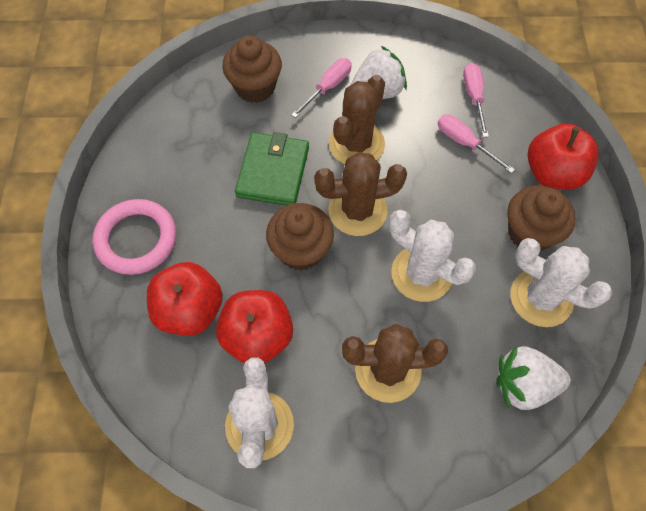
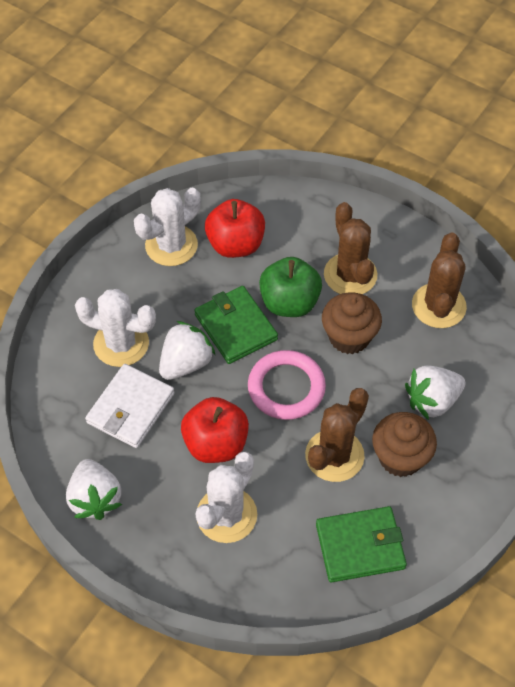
brown cupcake: 3 -> 2
green apple: 0 -> 1
green wallet: 1 -> 2
pink screwdriver: 3 -> 0
red apple: 3 -> 2
white strawberry: 2 -> 3
white wallet: 0 -> 1

